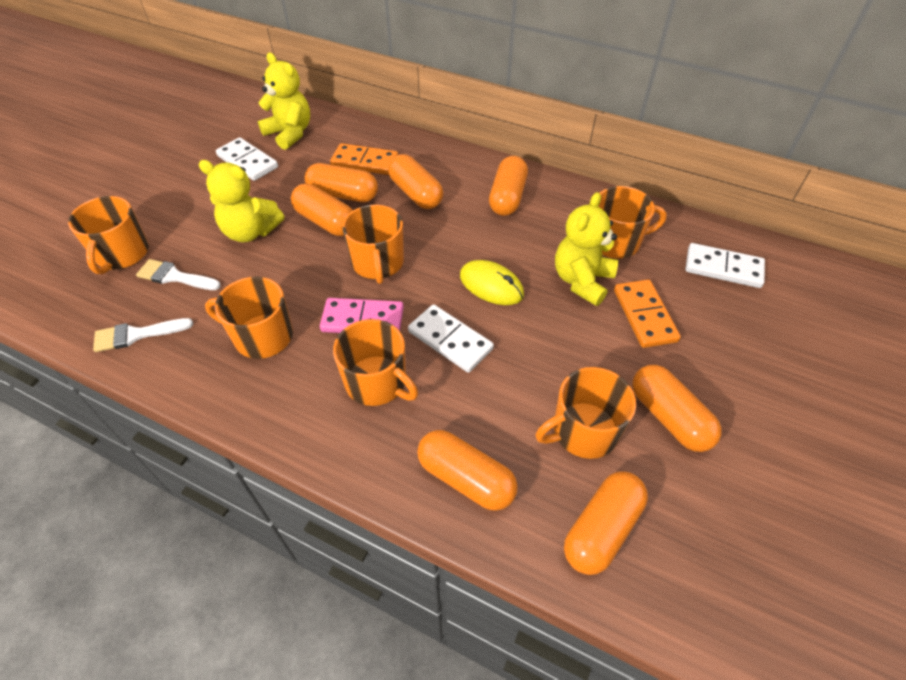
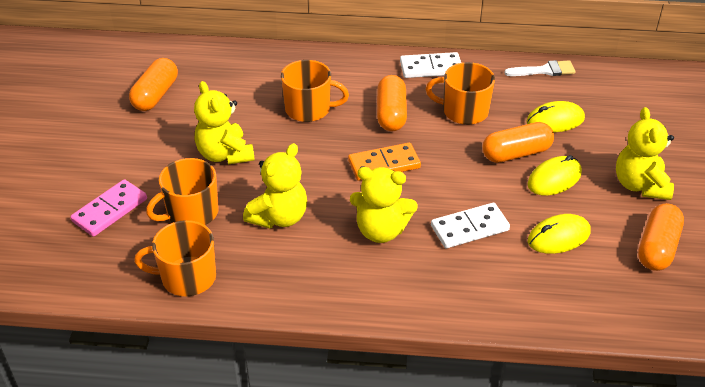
orange capsule: 7 -> 4
orange domino: 2 -> 1
orange mug: 6 -> 4
white brush: 2 -> 1
white domino: 3 -> 2
yellow mouse: 1 -> 3
yellow teddy bear: 3 -> 4

